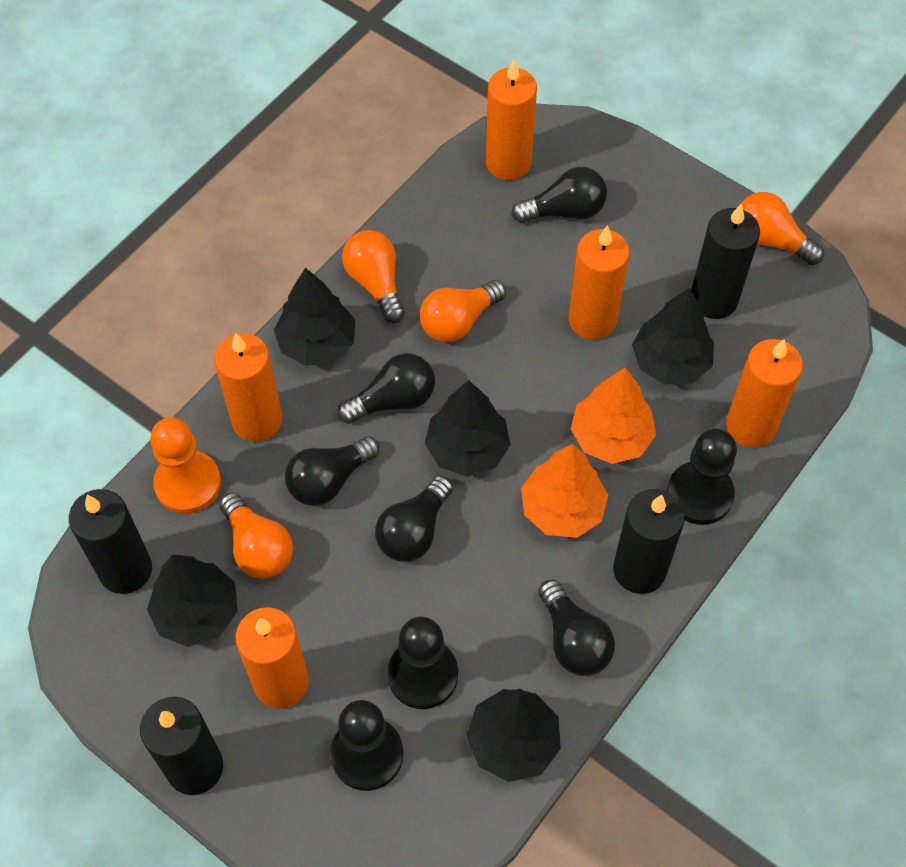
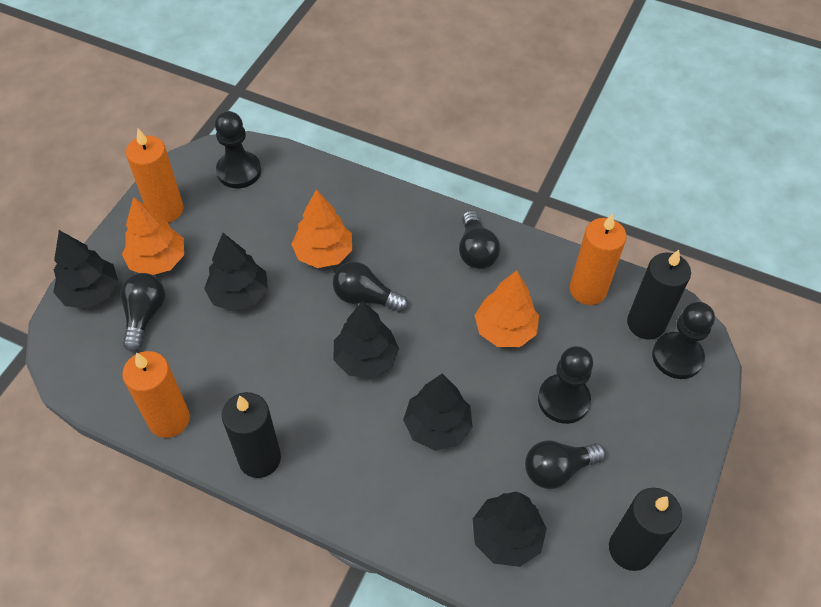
black candle: 4 -> 3
black light bulb: 5 -> 4
orange candle: 5 -> 3
orange light bulb: 4 -> 0
orange pawn: 1 -> 0
orange tree: 2 -> 3

